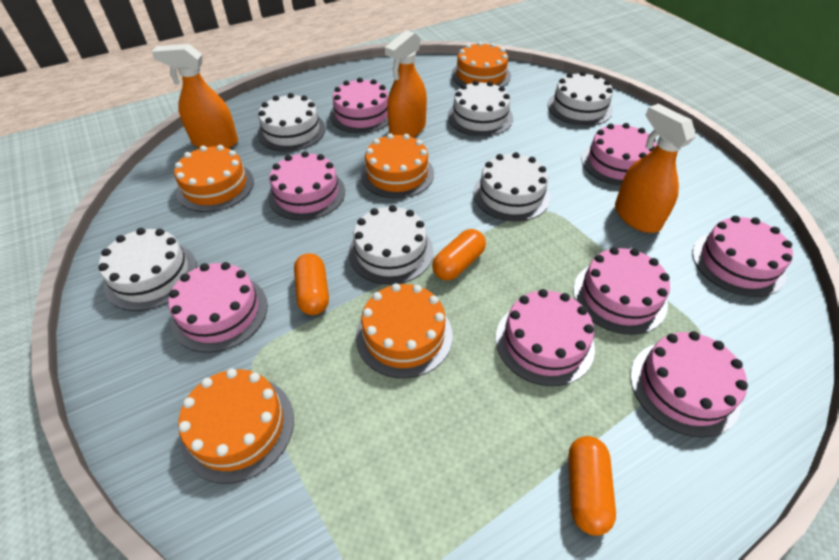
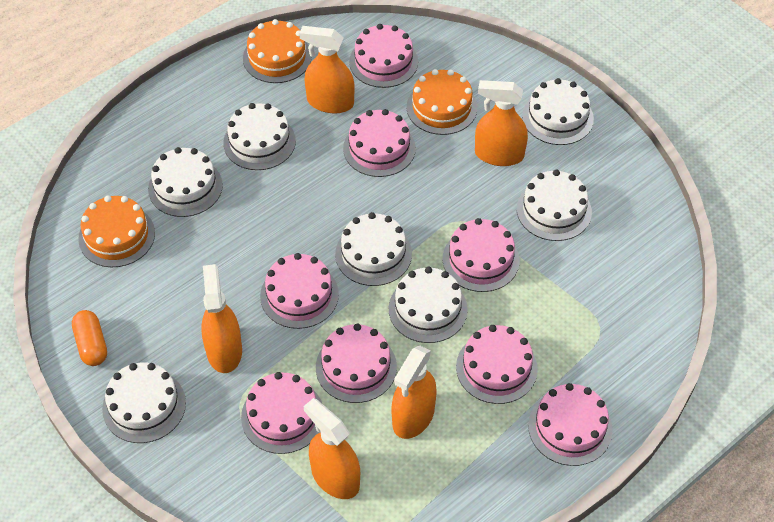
orange cake: 5 -> 3
orange capsule: 3 -> 1
orange spray bottle: 3 -> 5
white cake: 6 -> 7

